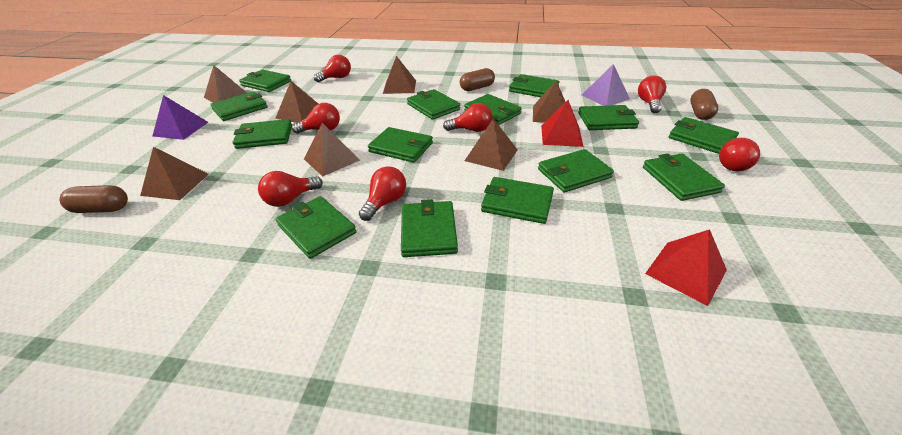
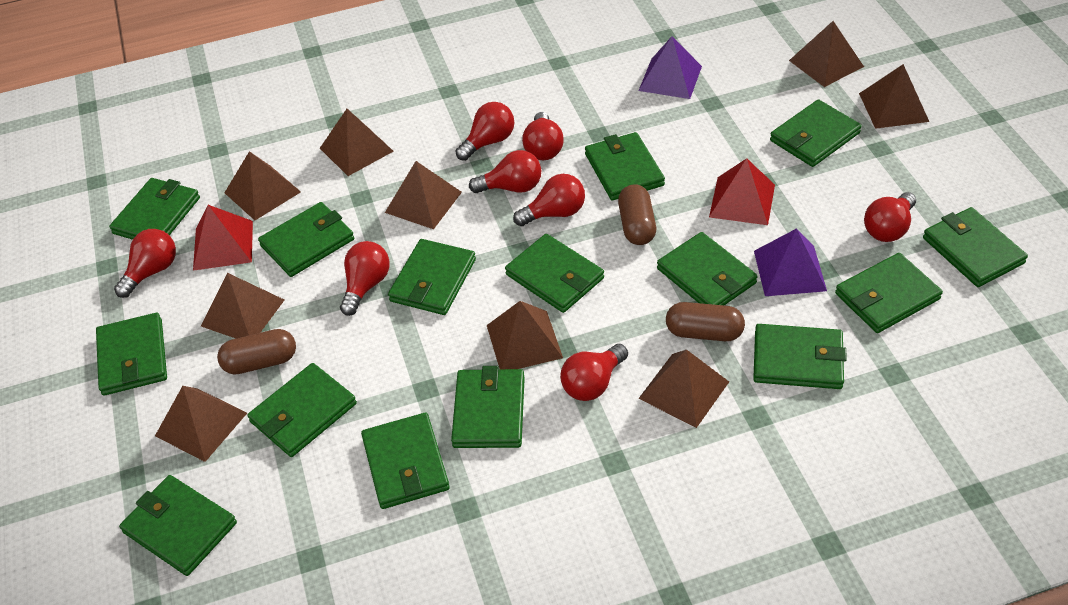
brown pyramid: 7 -> 9
green wallet: 14 -> 15
red light bulb: 7 -> 8

